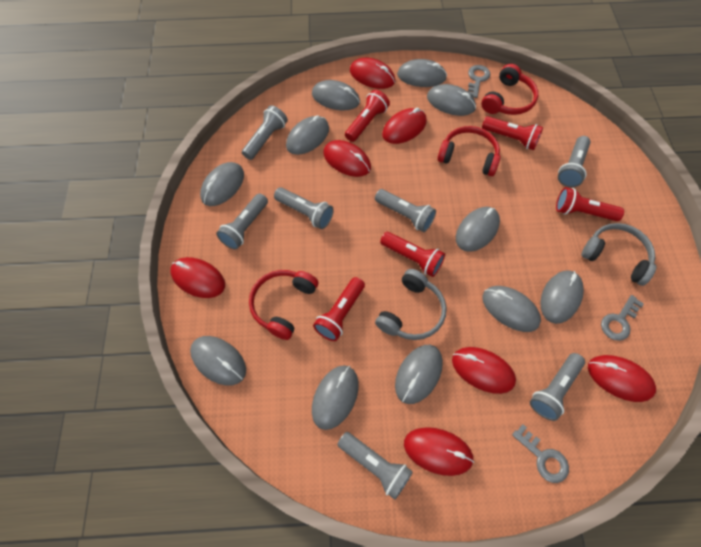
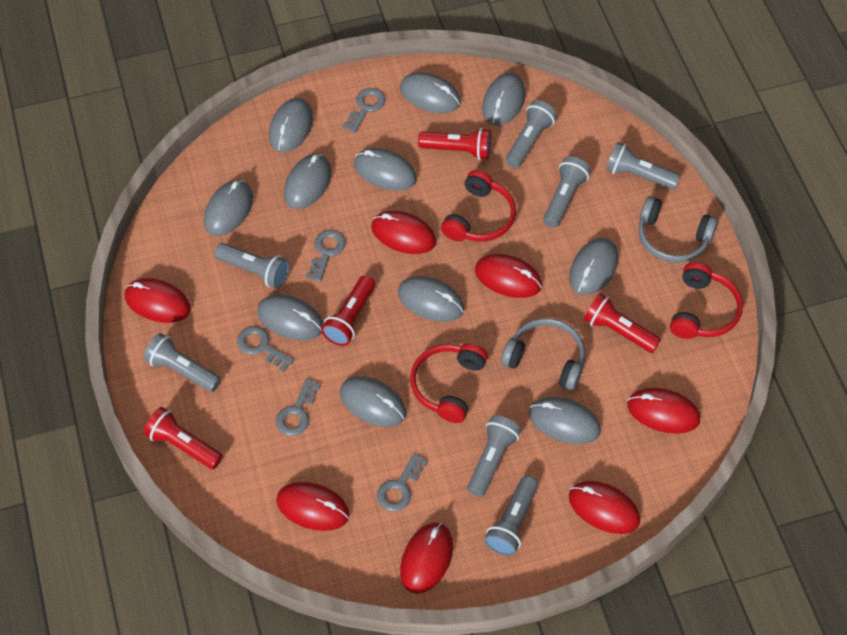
grey key: 3 -> 5
red flashlight: 5 -> 4

